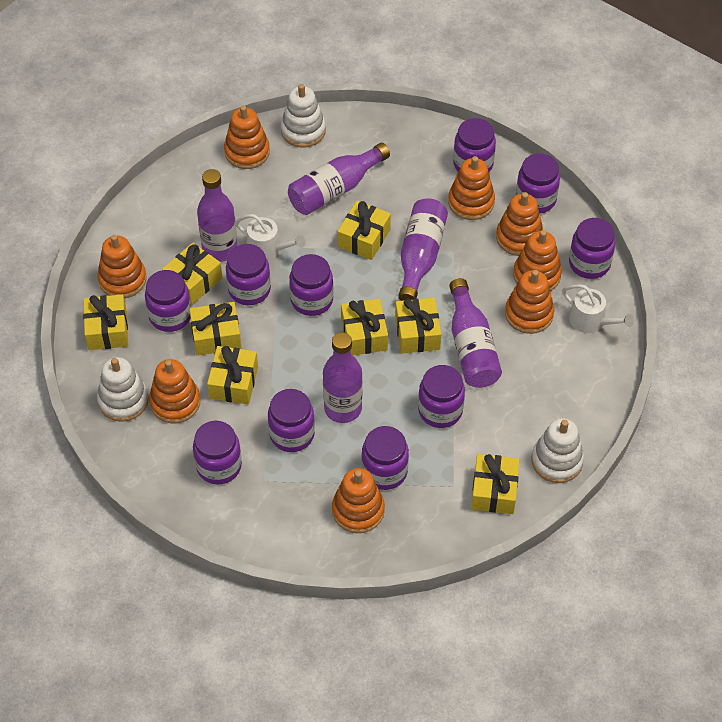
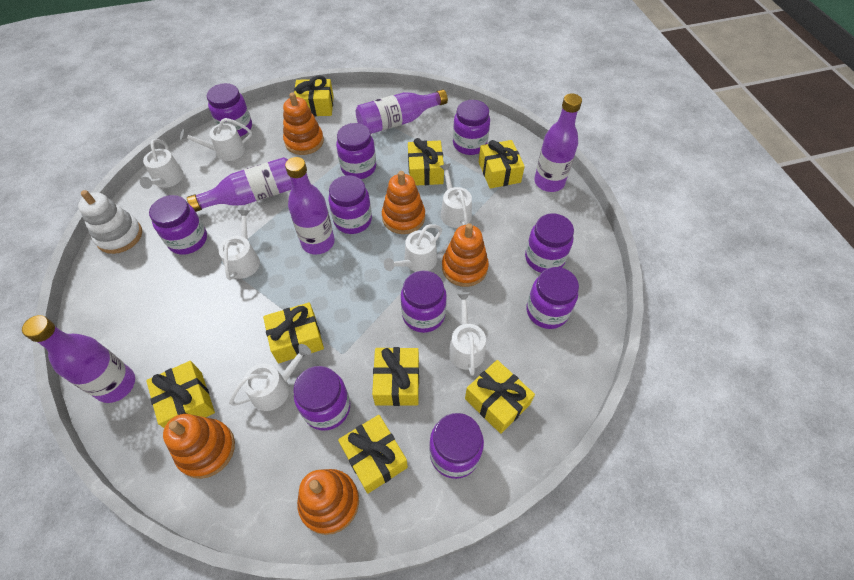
orange stacking toy: 8 -> 5
white stacking toy: 3 -> 1
white watering can: 2 -> 7

